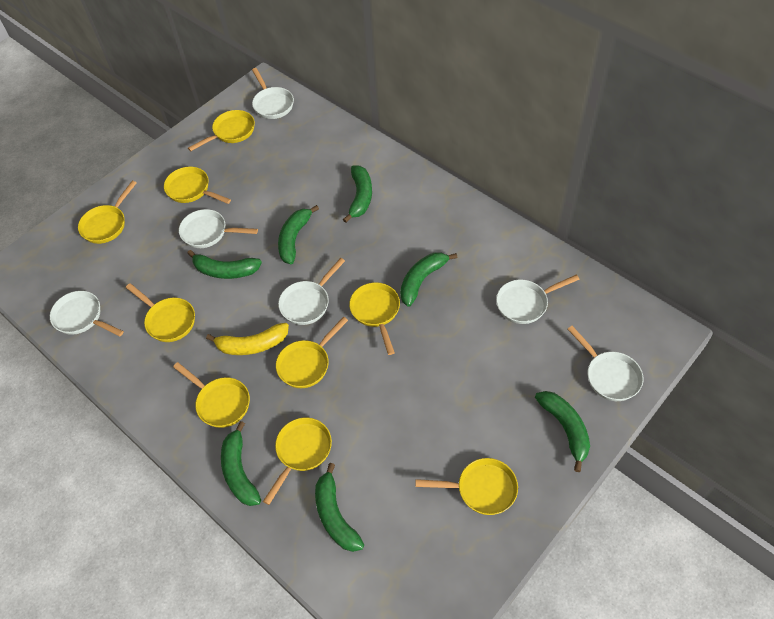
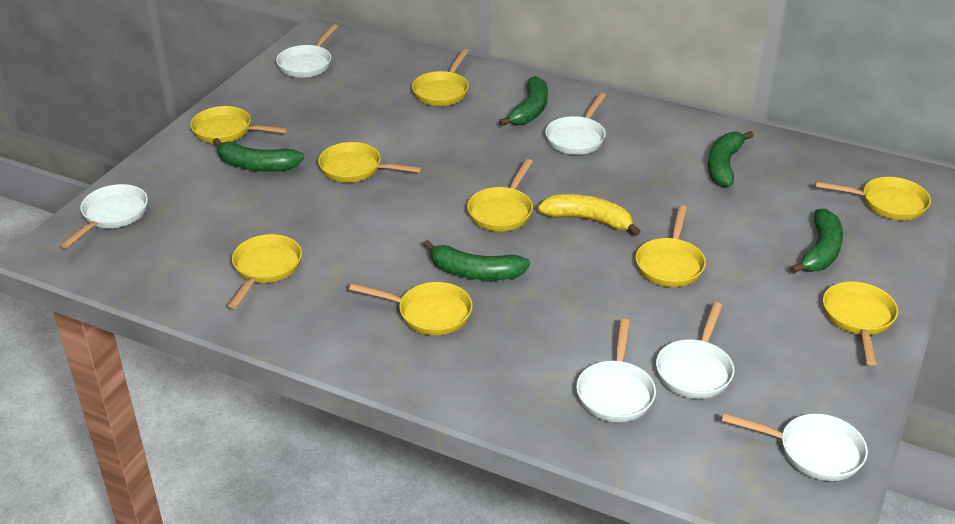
green banana: 7 -> 5

